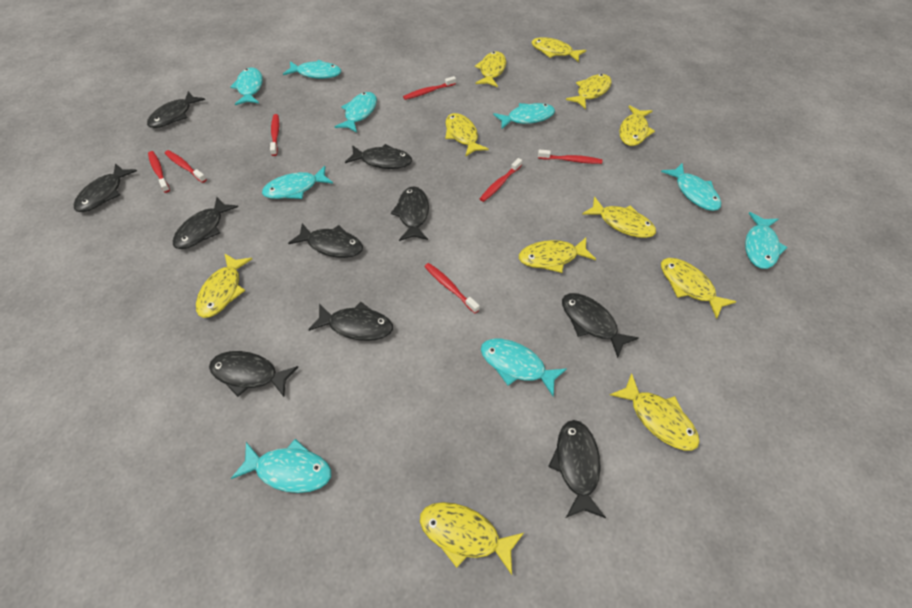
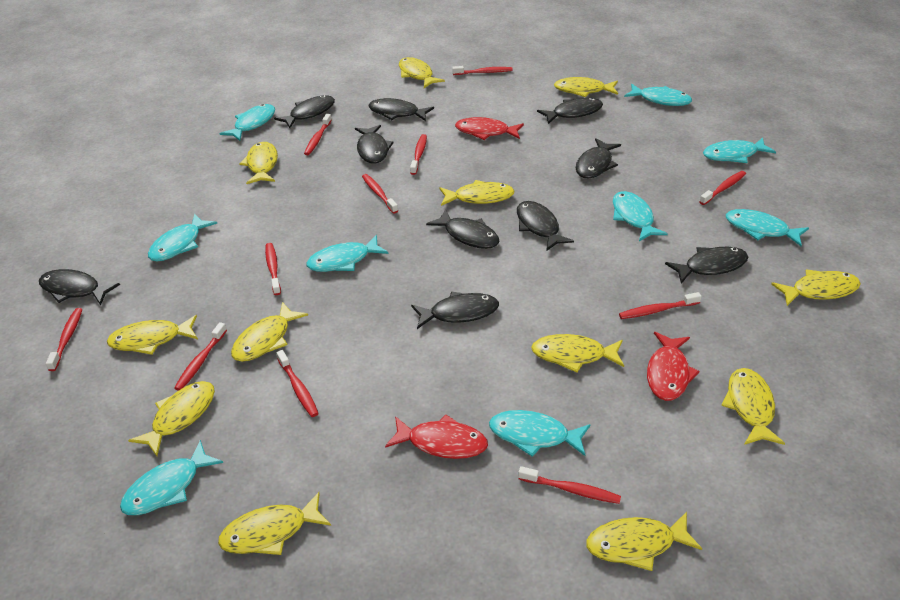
red fish: 0 -> 3
red toothbrush: 7 -> 11
yellow fish: 11 -> 12

